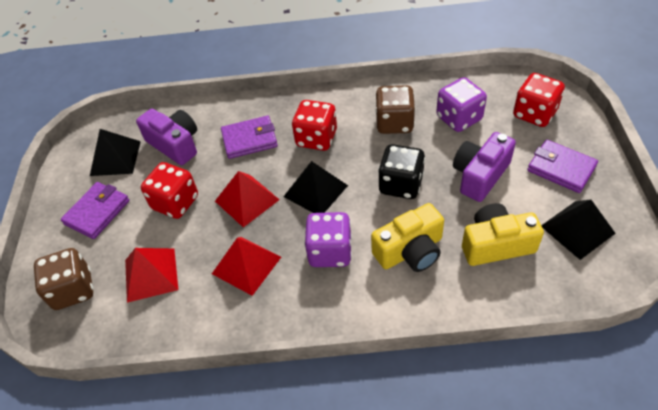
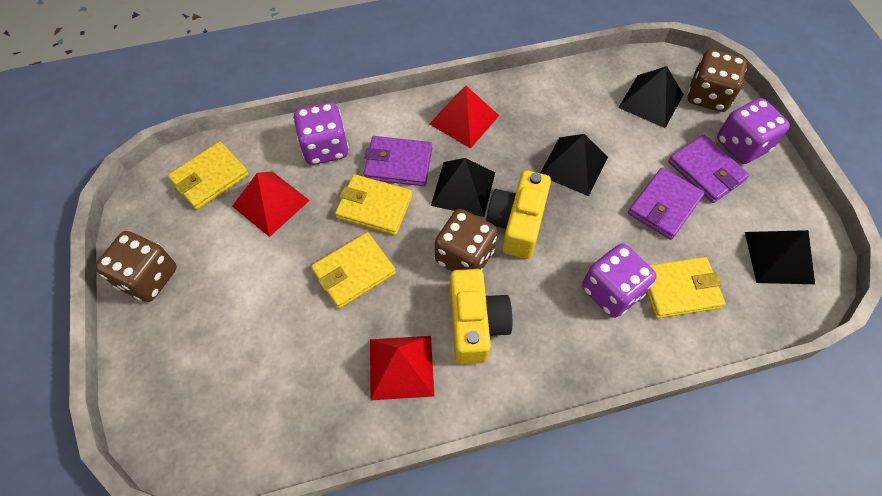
black dice: 1 -> 0
black pyramid: 3 -> 4
brown dice: 2 -> 3
purple camera: 2 -> 0
purple dice: 2 -> 3
red dice: 3 -> 0
yellow wallet: 0 -> 4

